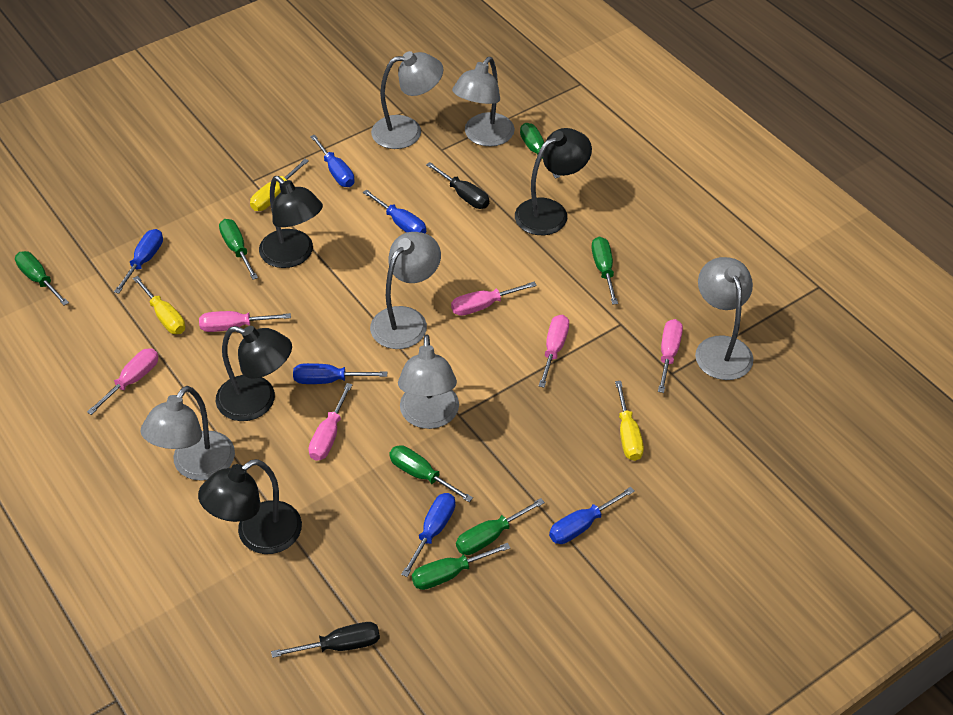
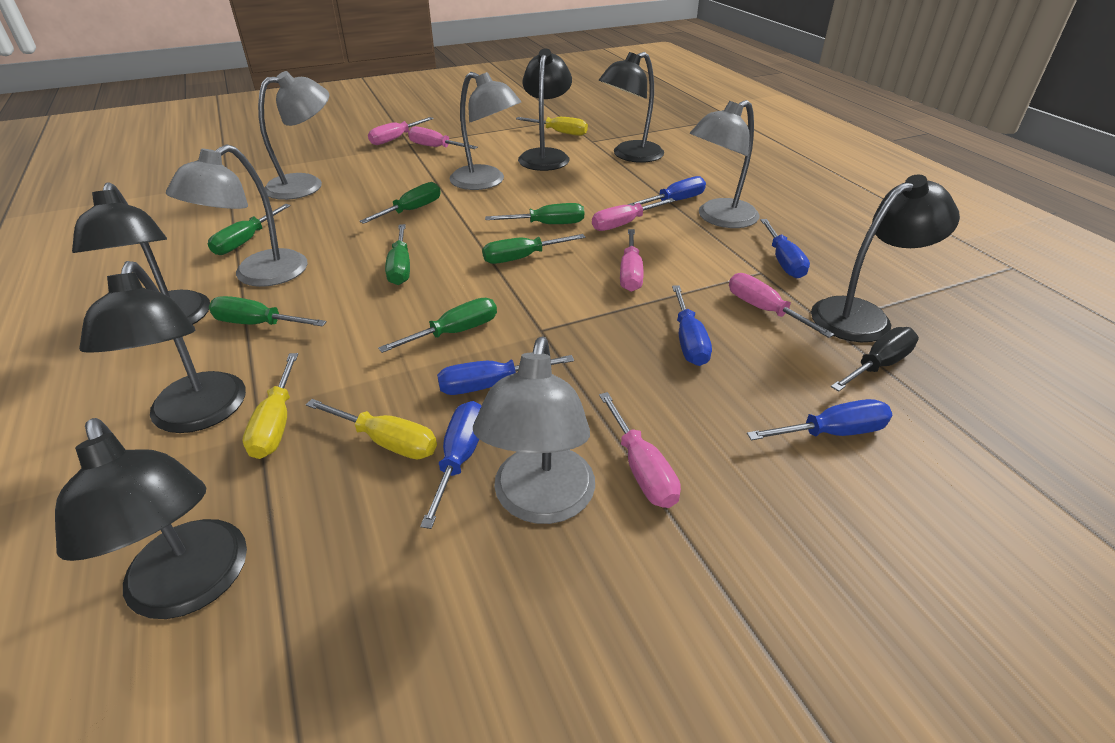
black lamp: 4 -> 6
black screwdriver: 2 -> 1
grey lamp: 6 -> 5

